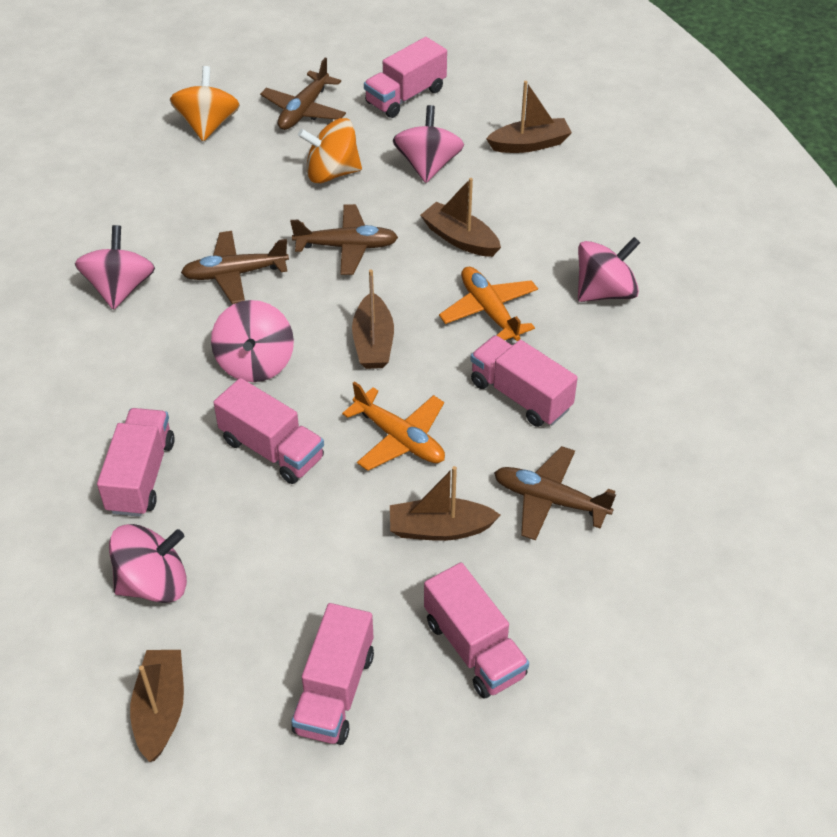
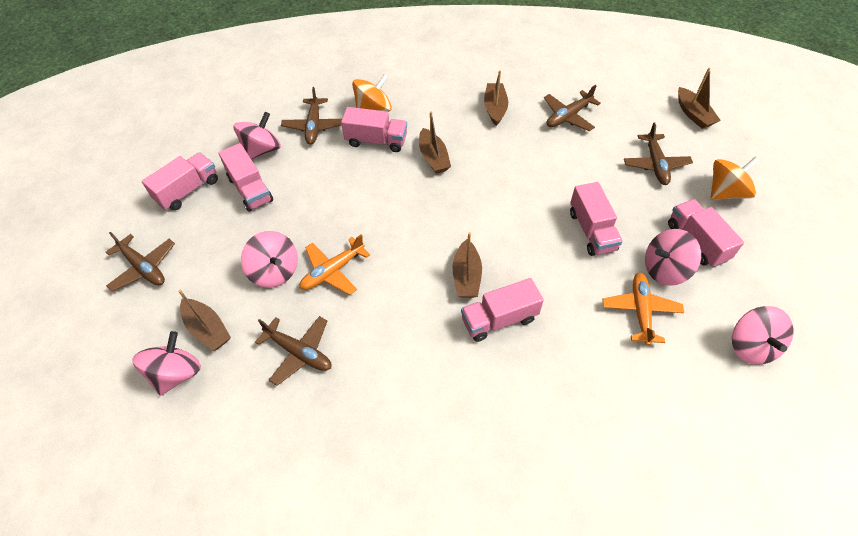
brown plane: 4 -> 5

